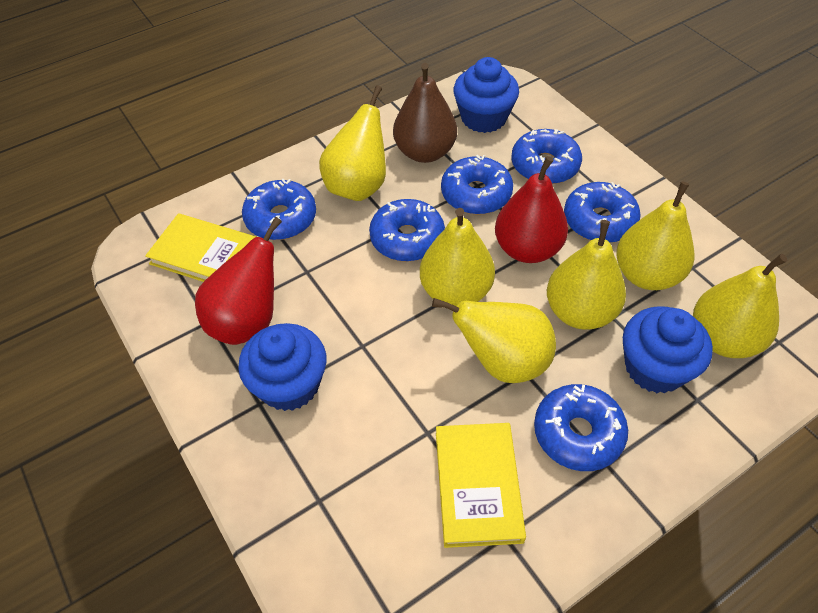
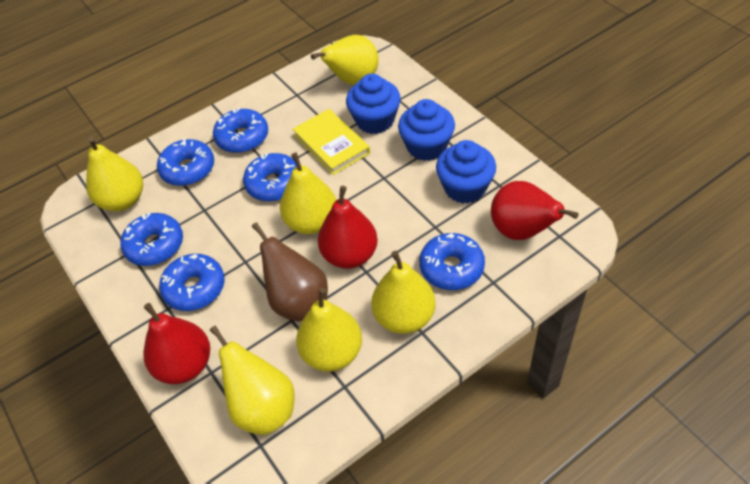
red pear: 2 -> 3
yellow book: 2 -> 1

